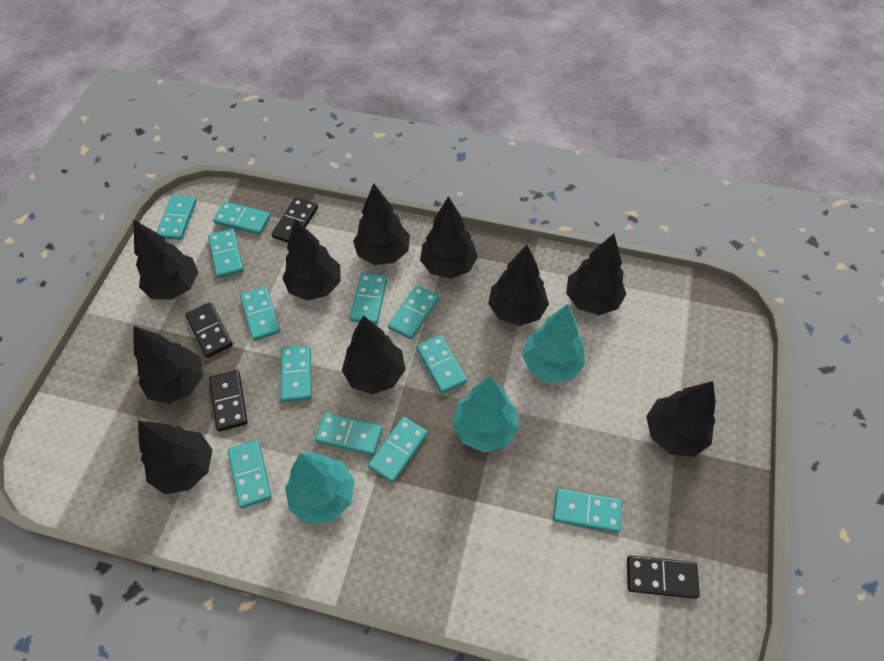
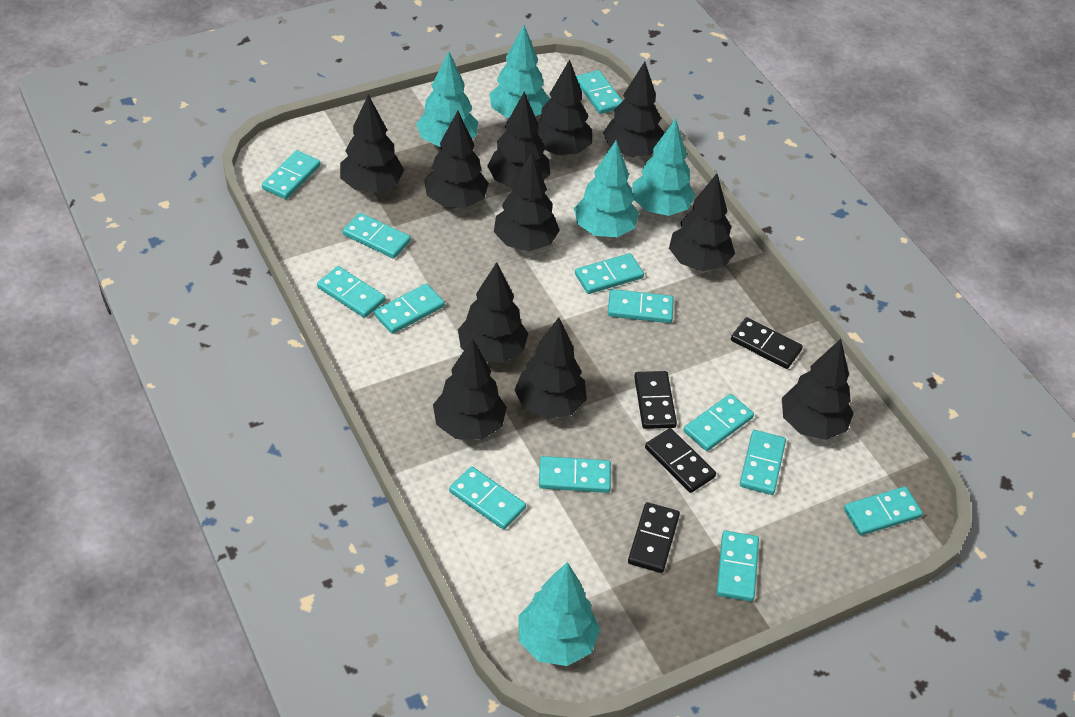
black tree: 10 -> 11
turquoise domino: 12 -> 13
turquoise tree: 3 -> 5

